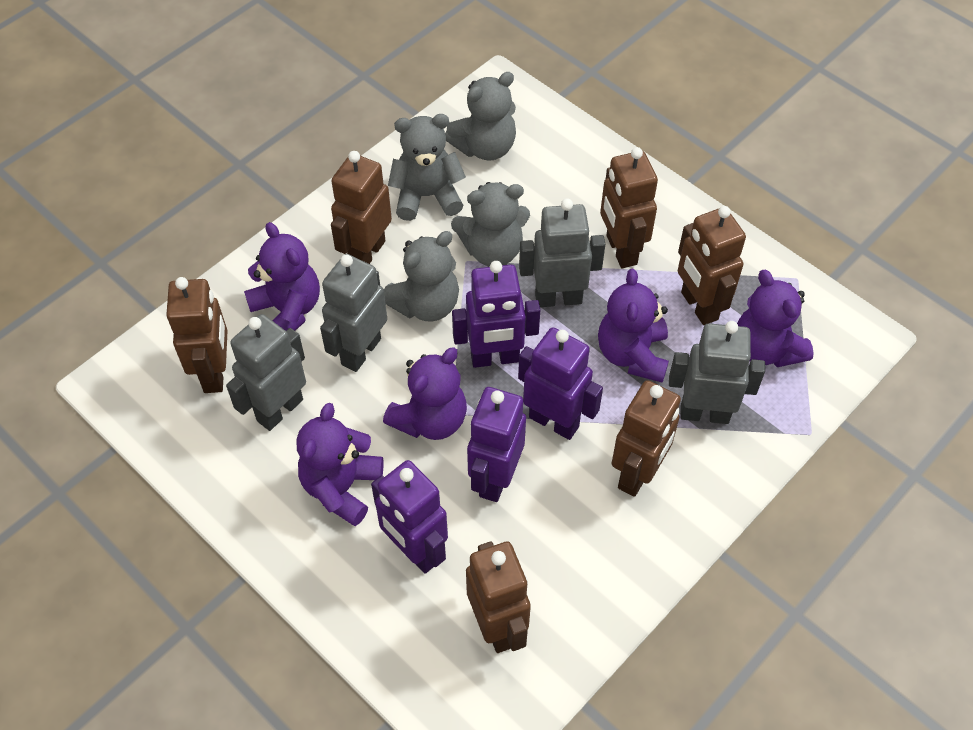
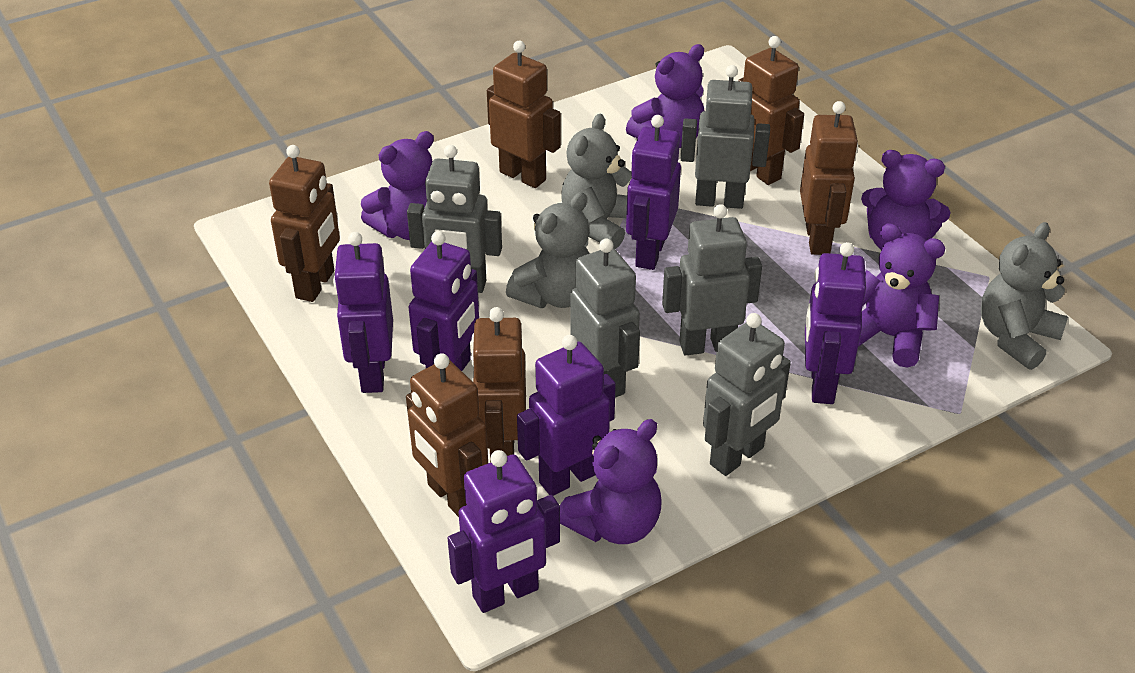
grey robot: 4 -> 5
grey teddy bear: 4 -> 3
purple robot: 4 -> 6

